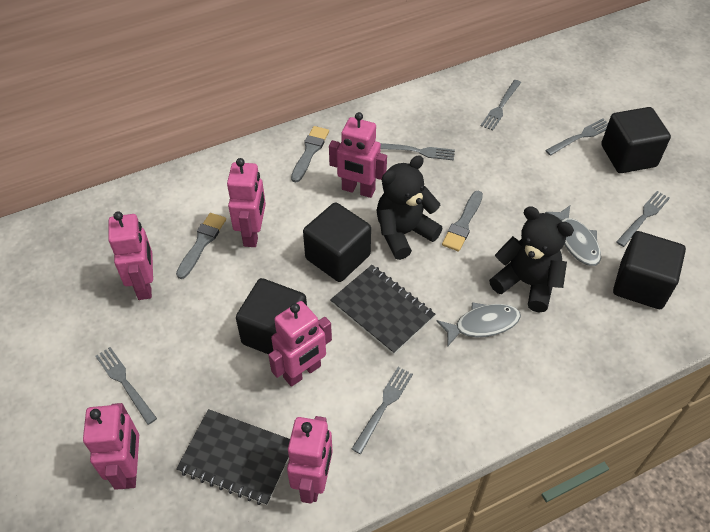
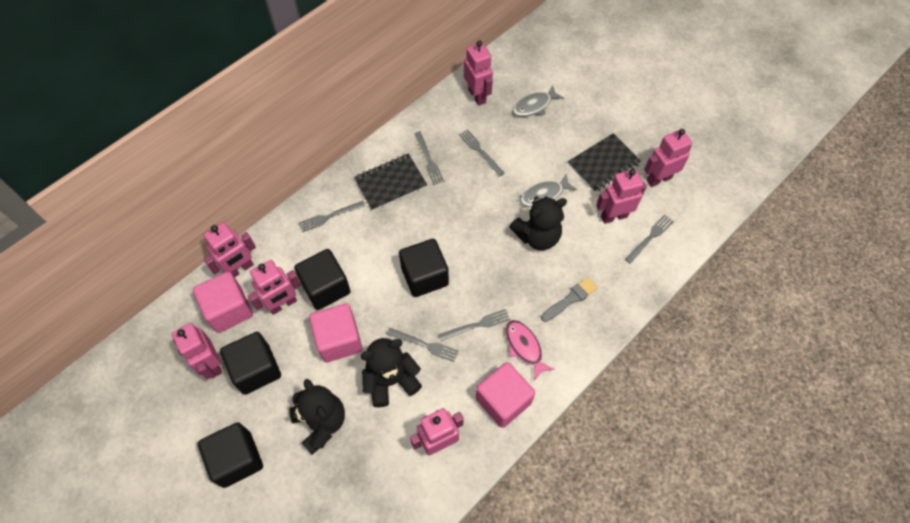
black teddy bear: 2 -> 3
grey brush: 3 -> 1
pink cube: 0 -> 3
pink fish: 0 -> 1
pink robot: 6 -> 7

